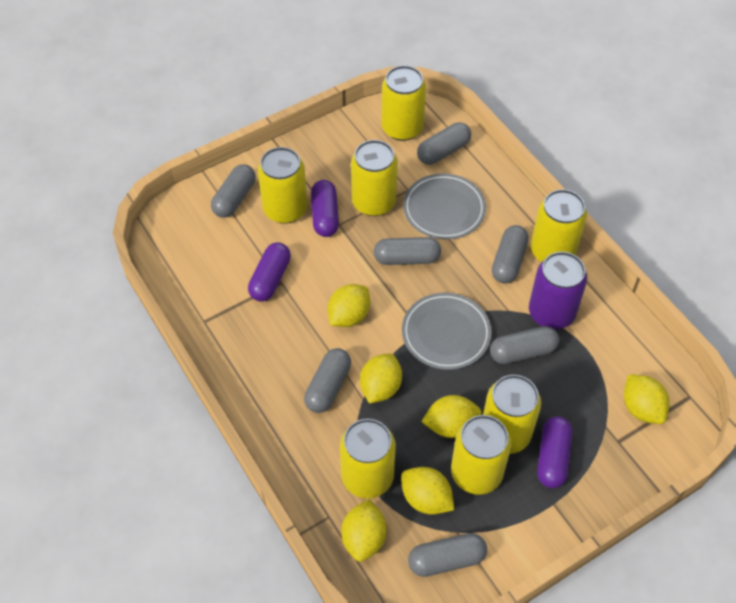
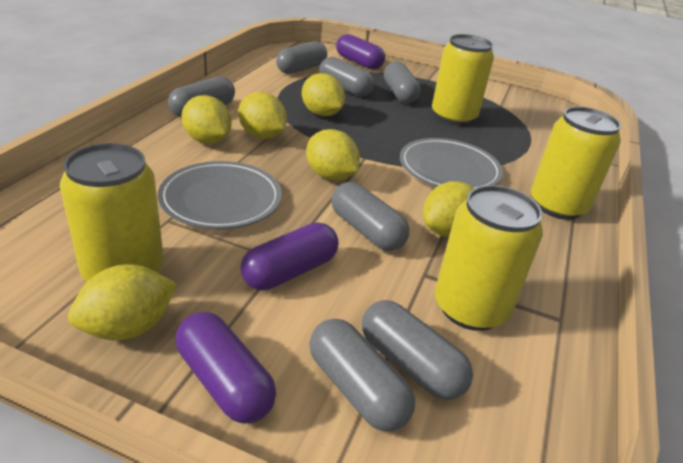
purple can: 1 -> 0
yellow can: 7 -> 4

